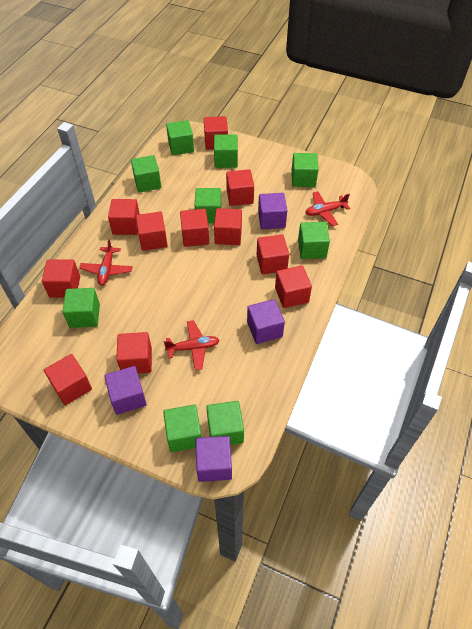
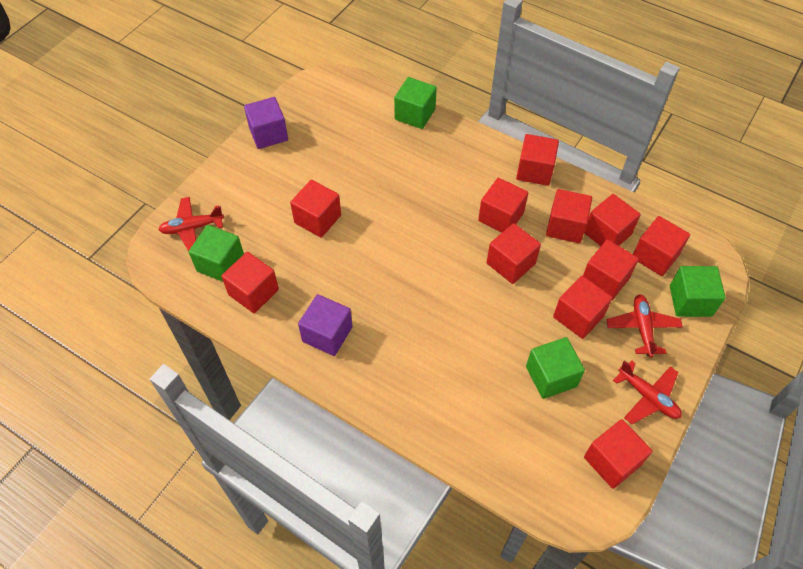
green cube: 9 -> 4
purple cube: 4 -> 2

